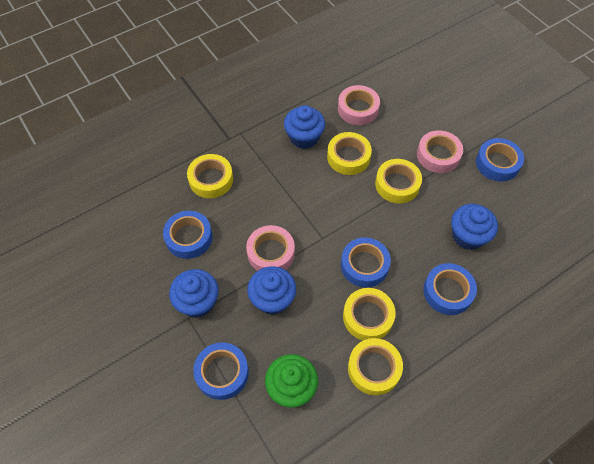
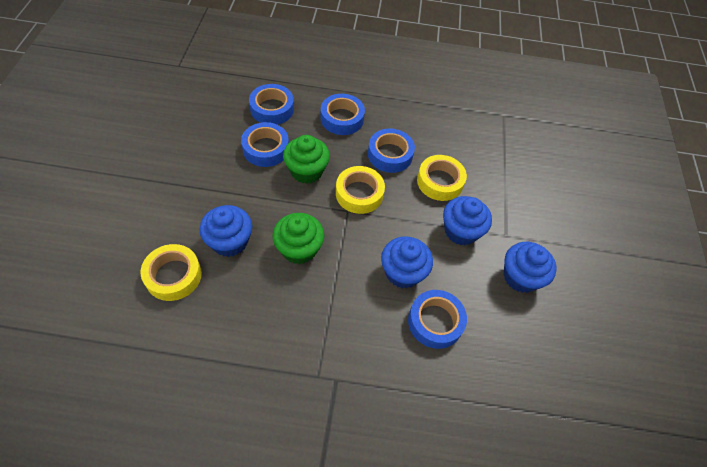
green cupcake: 1 -> 2
pink tape: 3 -> 0
yellow tape: 5 -> 3

